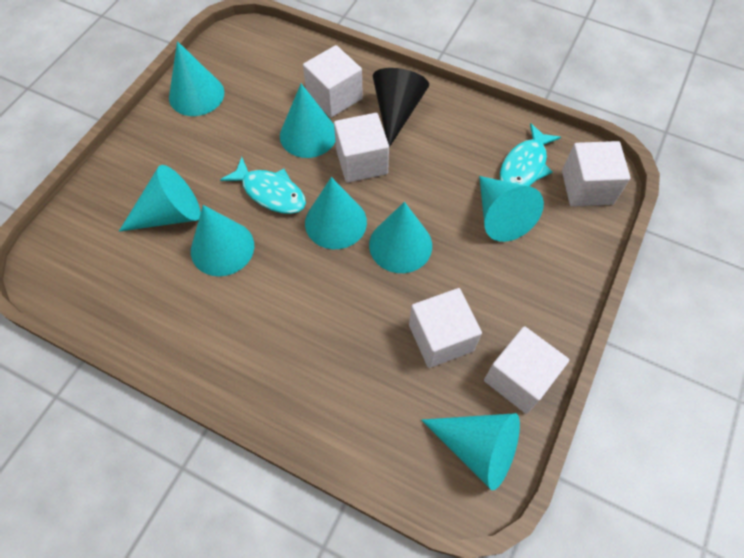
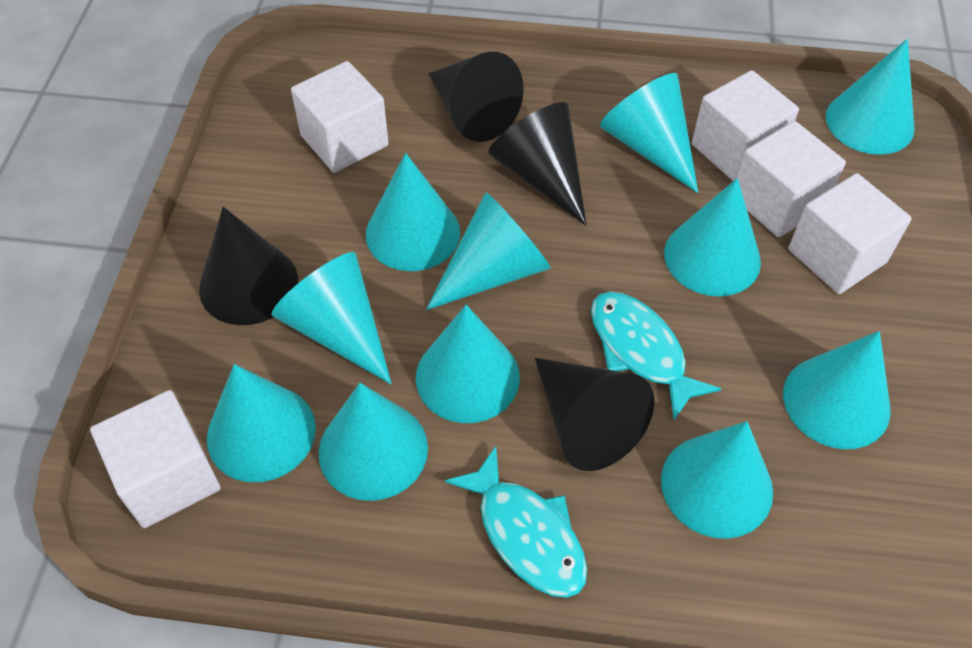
black cone: 1 -> 4
turquoise cone: 8 -> 11

